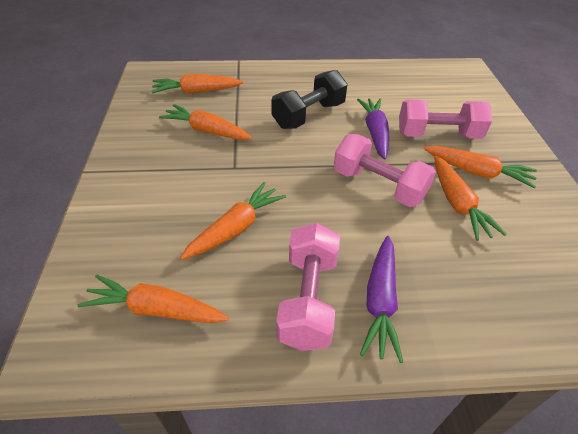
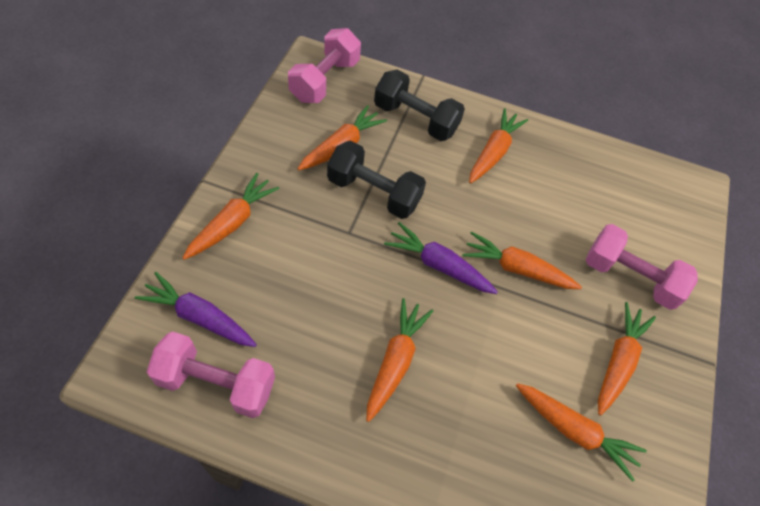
black dumbbell: 1 -> 2
orange carrot: 6 -> 7

